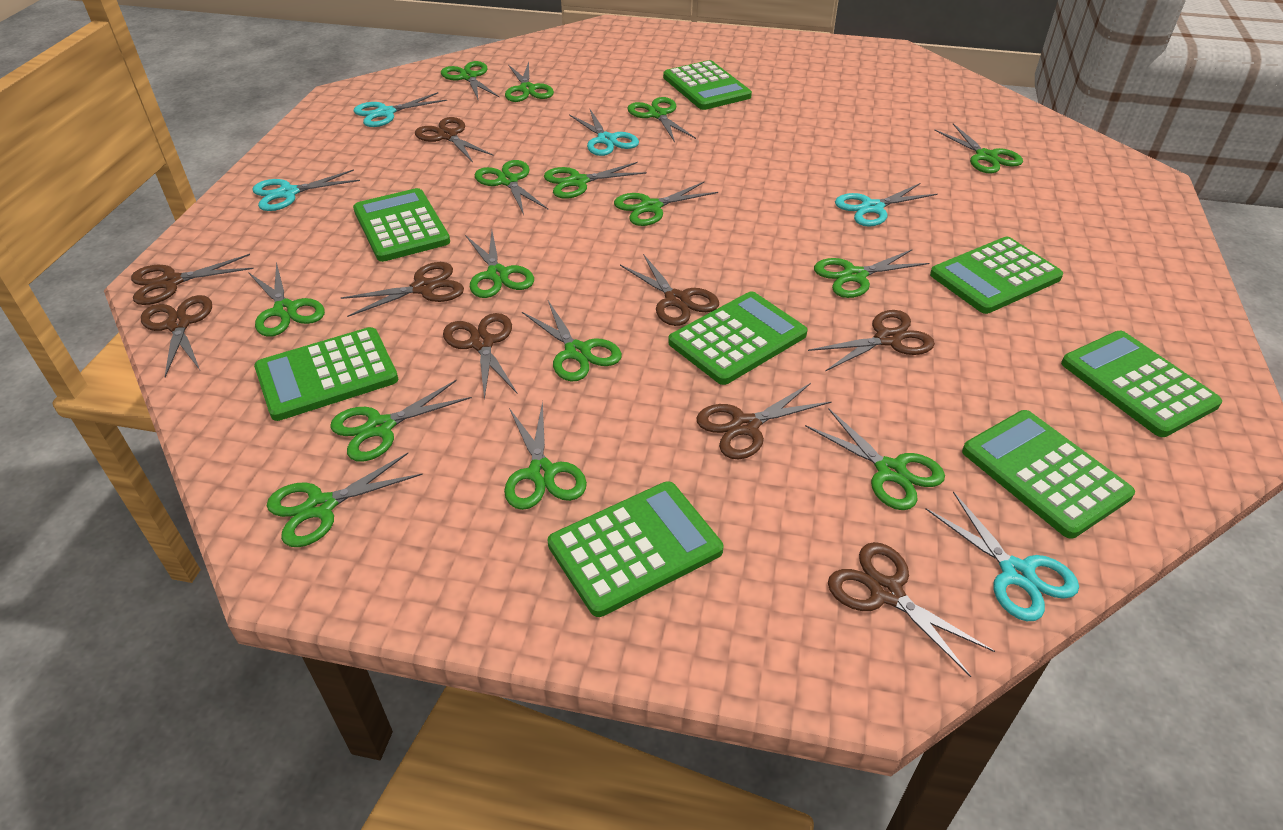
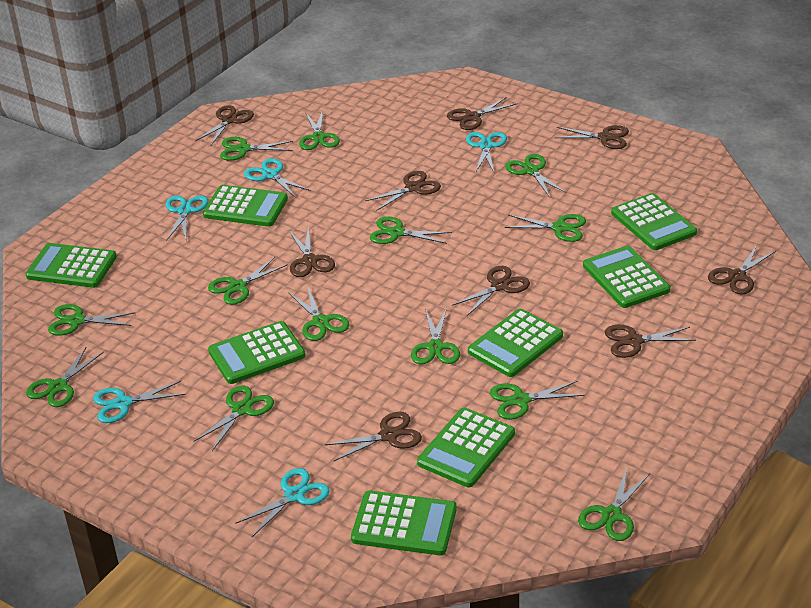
green scissors: 15 -> 13

